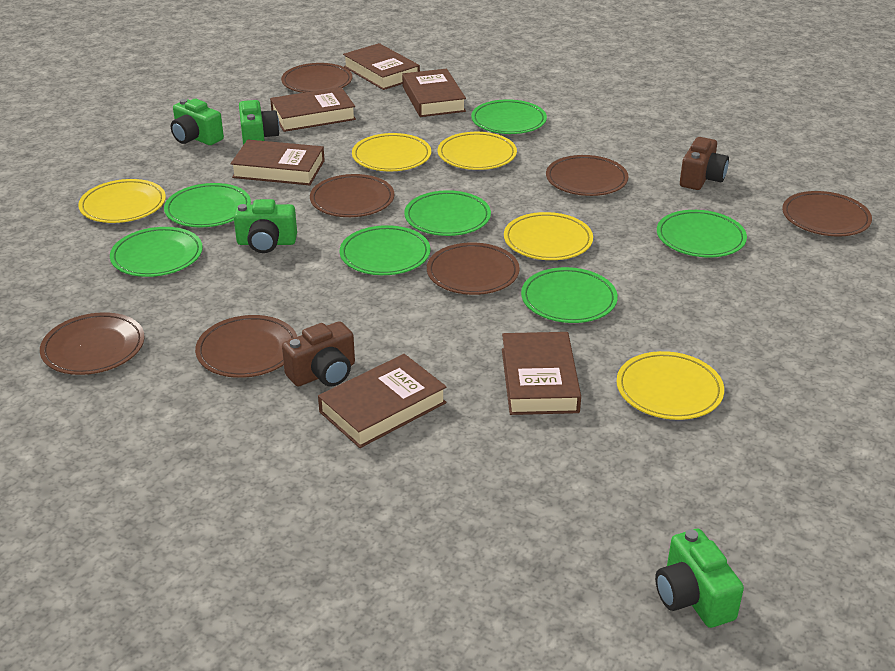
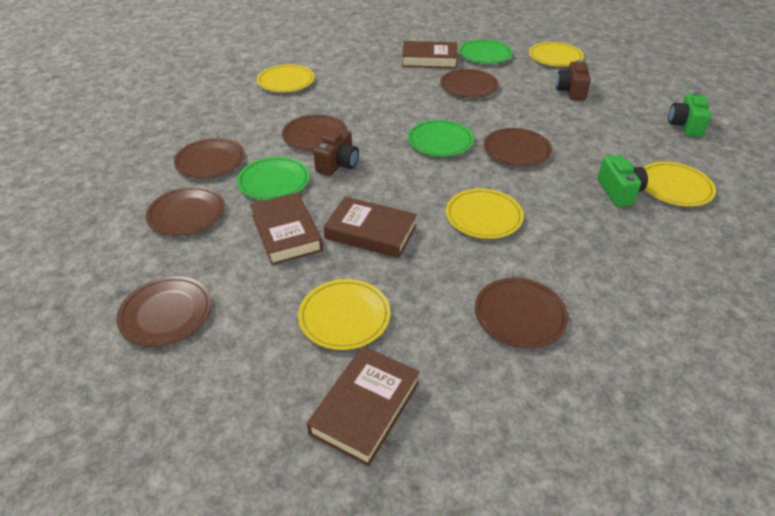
brown book: 6 -> 4
green camera: 4 -> 2
green plate: 7 -> 3

